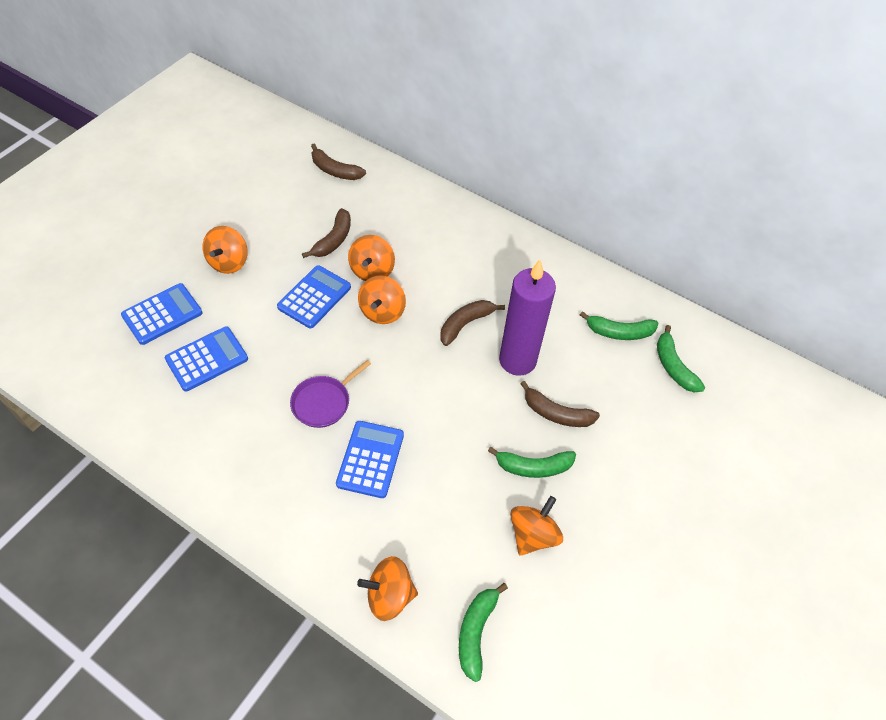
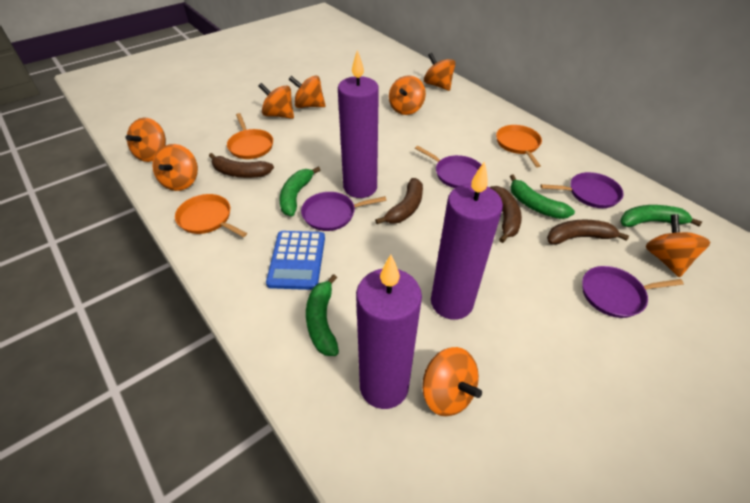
blue calculator: 4 -> 1
orange pan: 0 -> 3
orange spinning top: 5 -> 8
purple candle: 1 -> 3
purple pan: 1 -> 4

